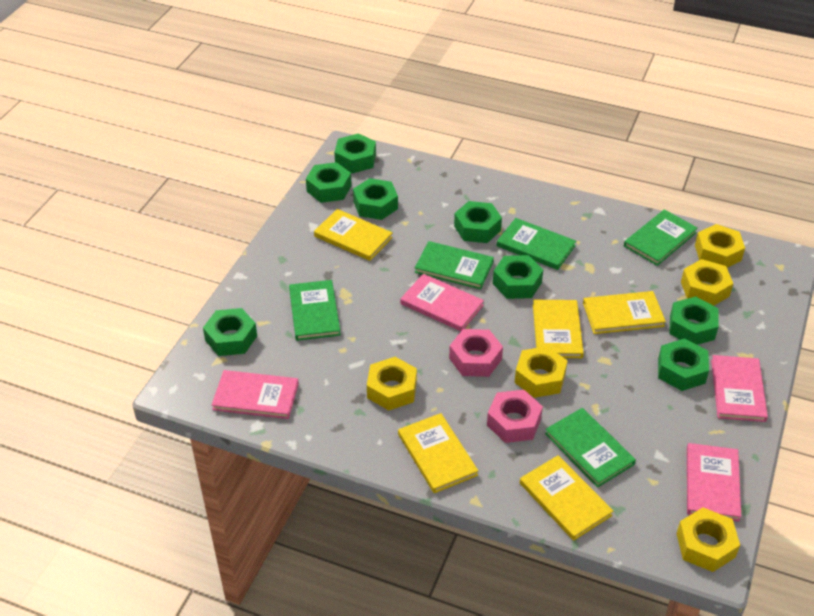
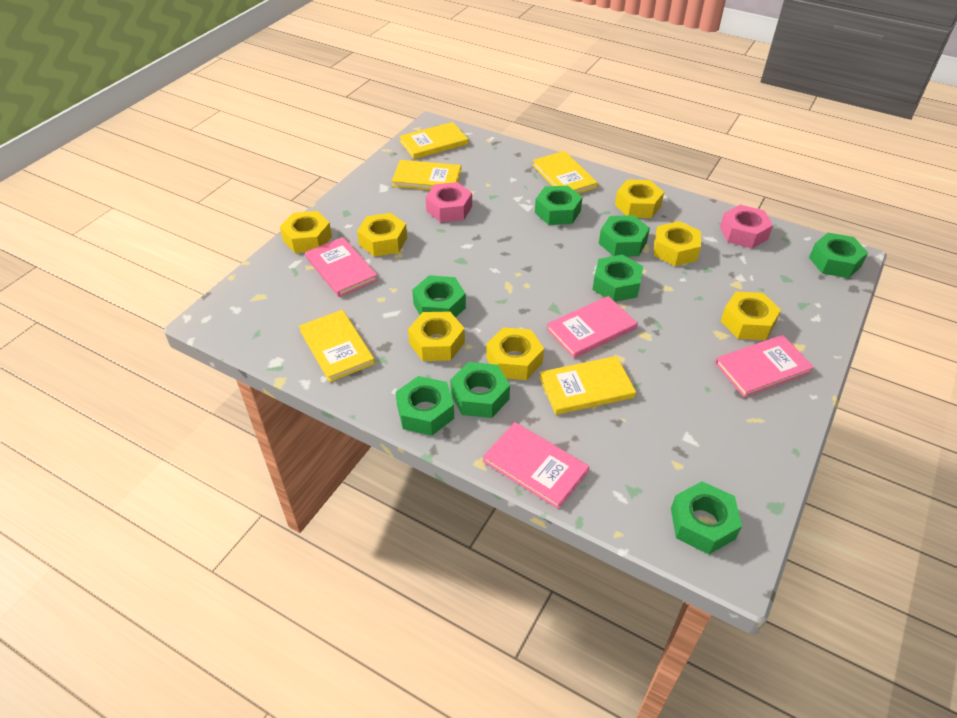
green book: 5 -> 0
yellow nut: 5 -> 7

